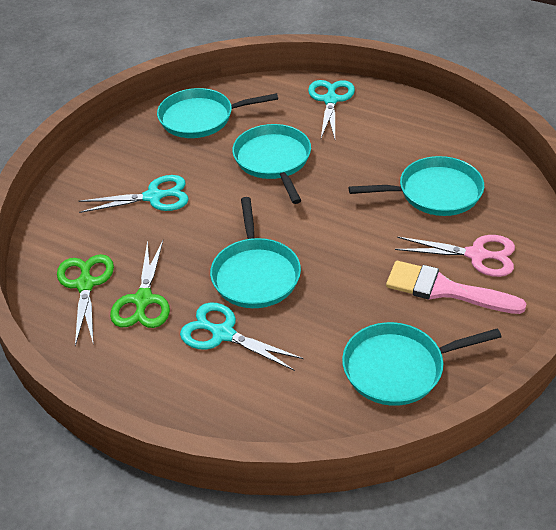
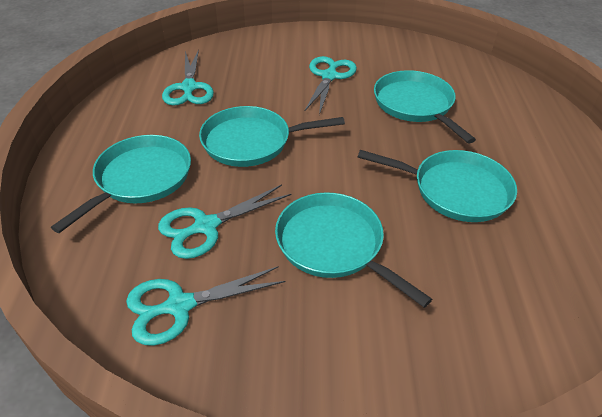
green scissors: 2 -> 0
pink brush: 1 -> 0
pink scissors: 1 -> 0
turquoise scissors: 3 -> 4

